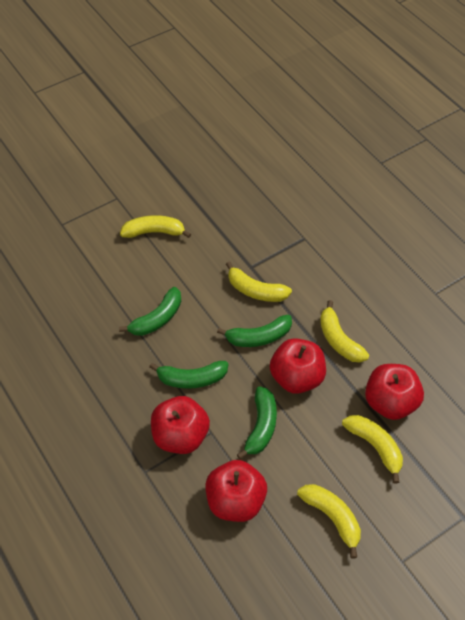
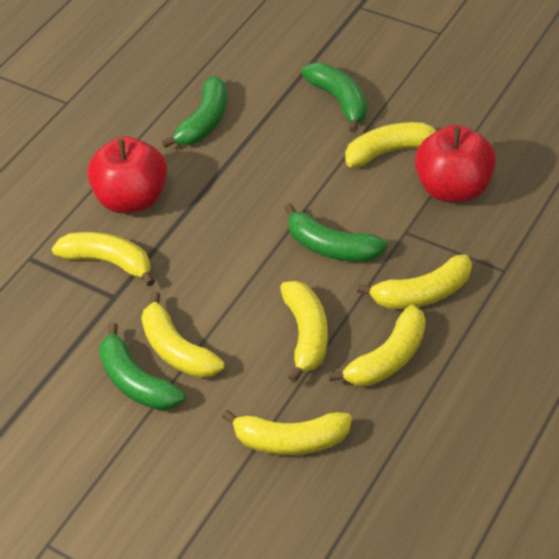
red apple: 4 -> 2
yellow banana: 5 -> 7

